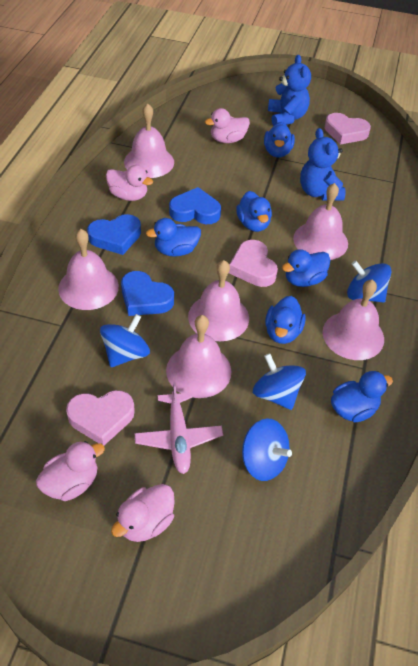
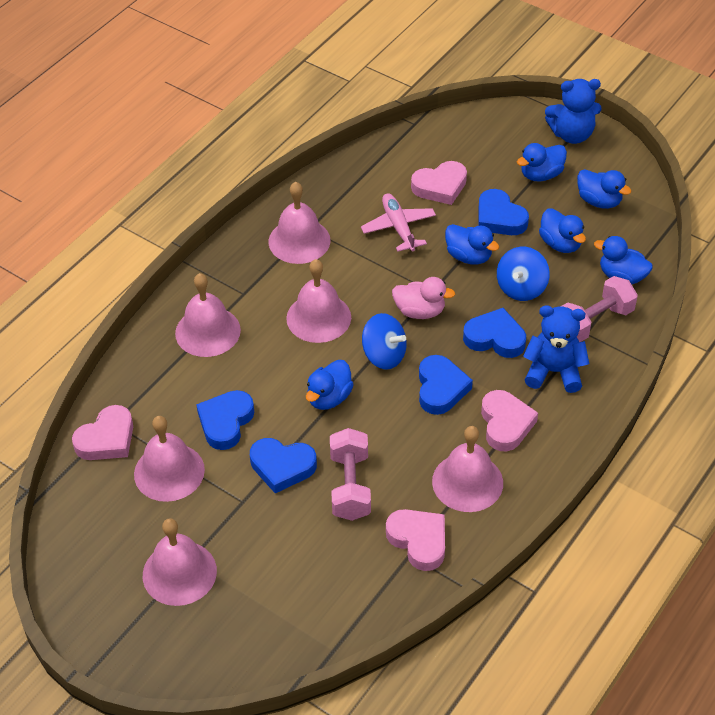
blue heart: 3 -> 5
blue spinning top: 4 -> 2
pink duck: 4 -> 1
pink dumbbell: 0 -> 2
pink heart: 3 -> 4

